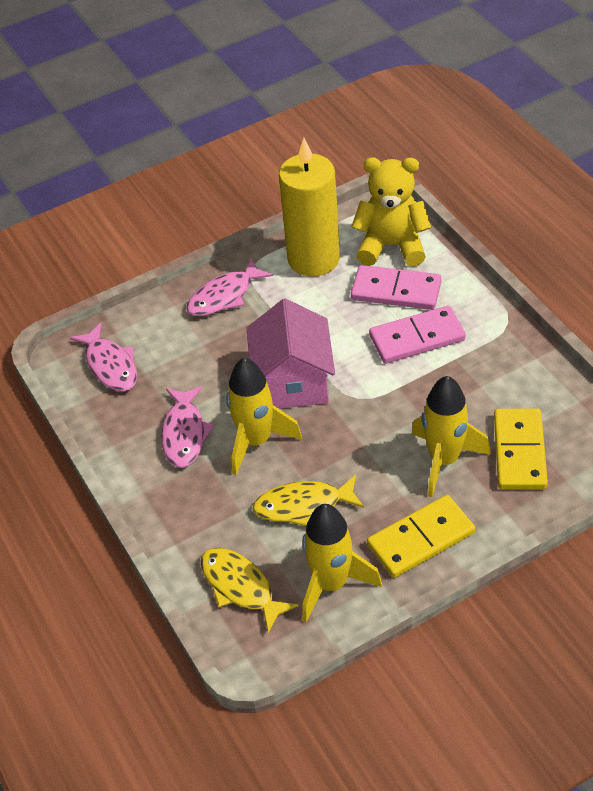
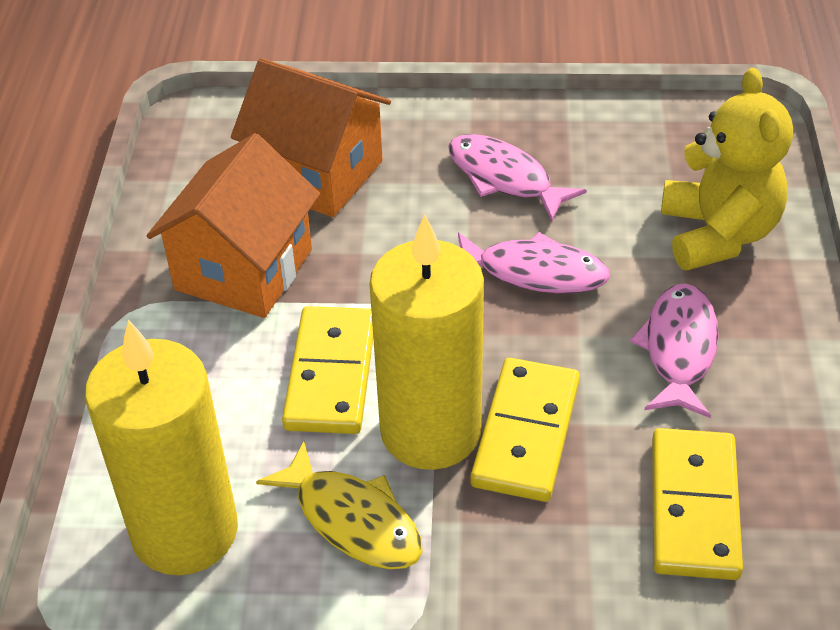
orange house: 0 -> 2
pink domino: 2 -> 0
pink house: 1 -> 0
yellow candle: 1 -> 2
yellow domino: 2 -> 3
yellow fish: 2 -> 1
yellow rocket: 3 -> 0

